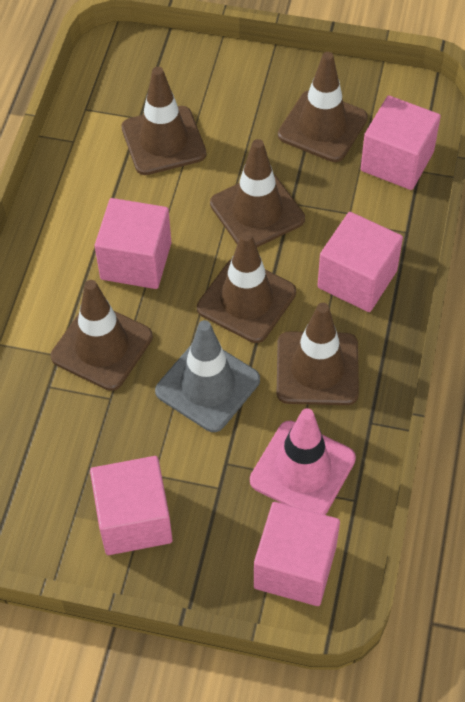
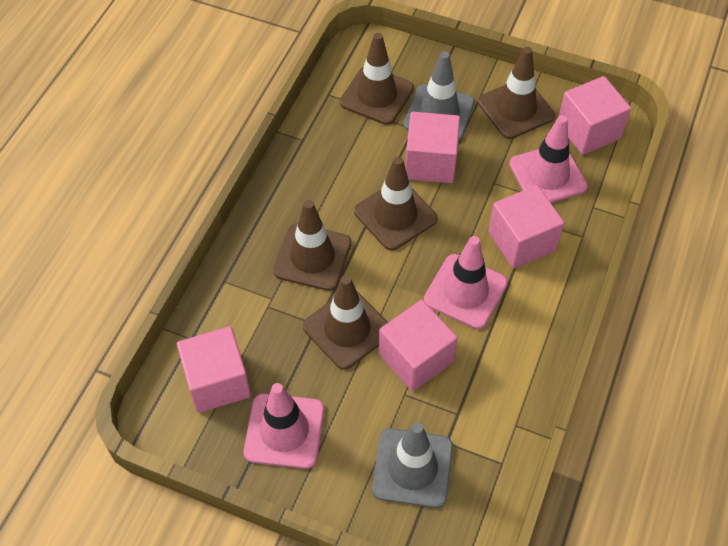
brown traffic cone: 6 -> 5
grey traffic cone: 1 -> 2
pink traffic cone: 1 -> 3

